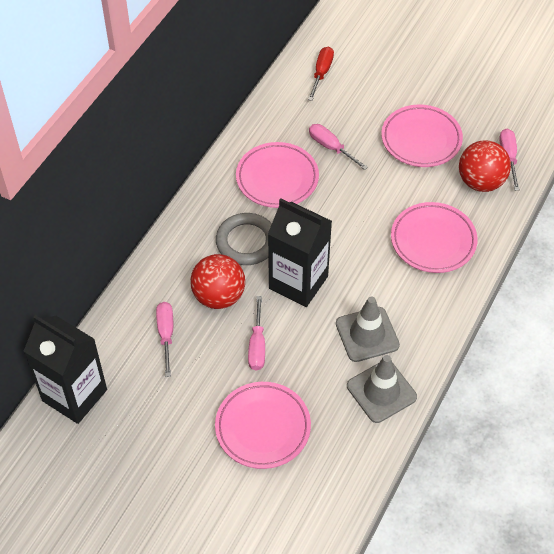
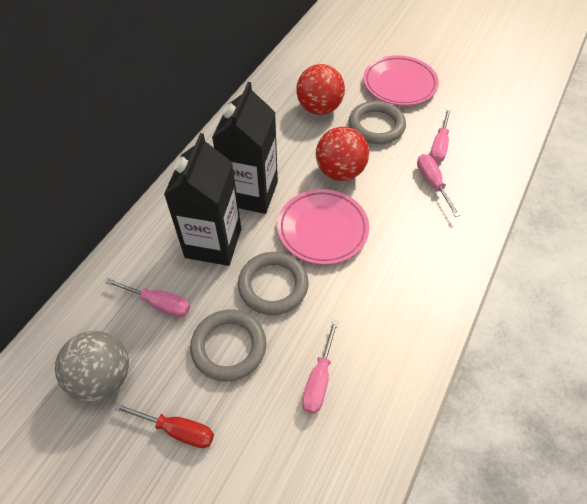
grey ball: 0 -> 1
grey ring: 1 -> 3
grey traffic cone: 2 -> 0
pink plate: 4 -> 2

